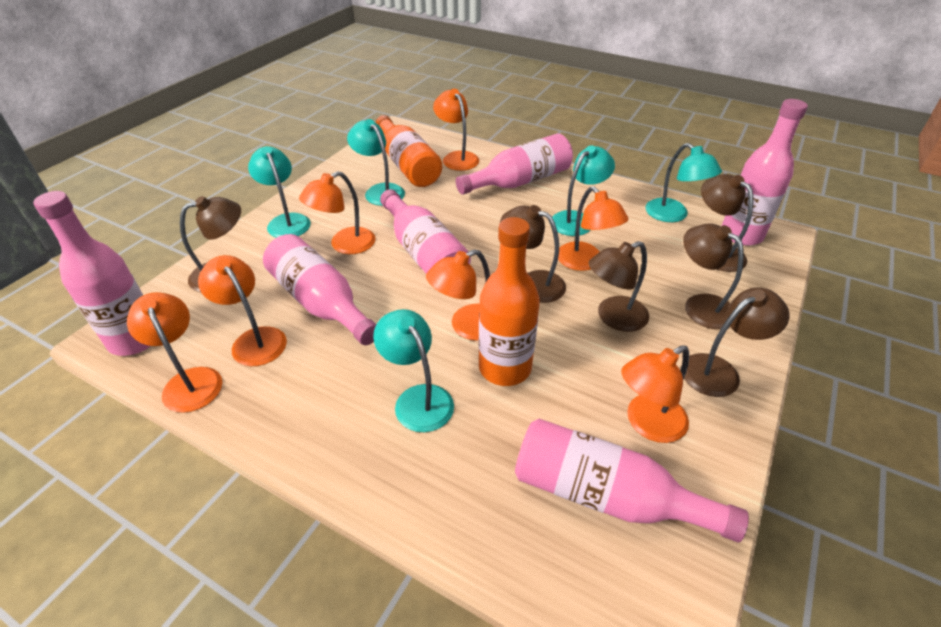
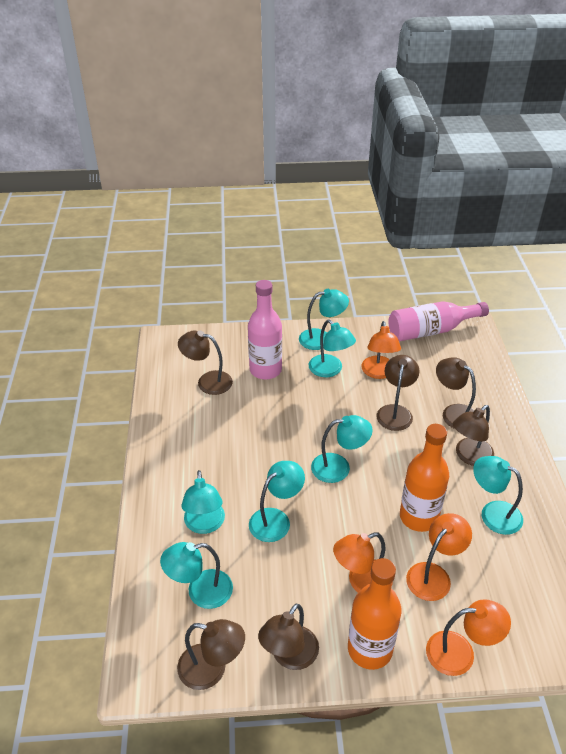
orange lamp: 7 -> 4
pink bottle: 6 -> 2
turquoise lamp: 5 -> 7

